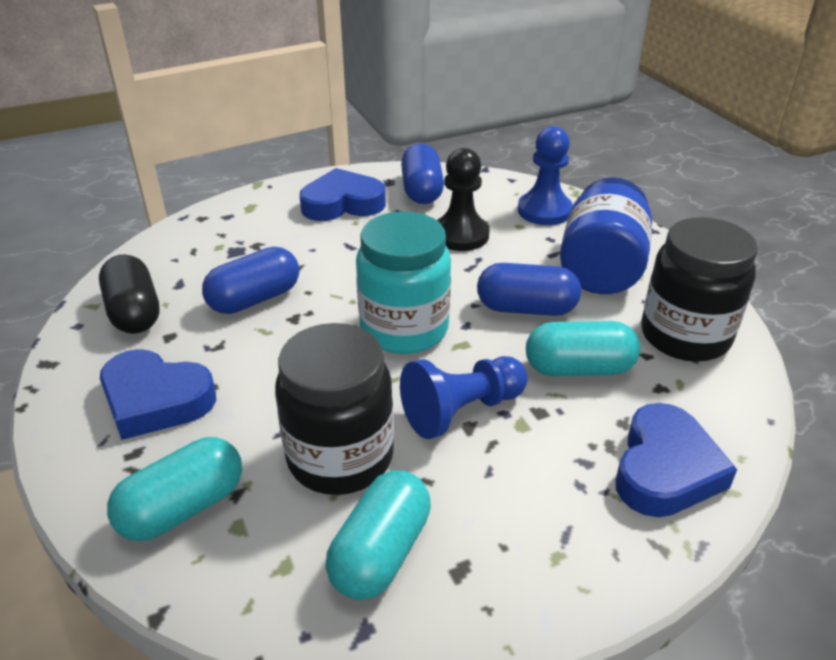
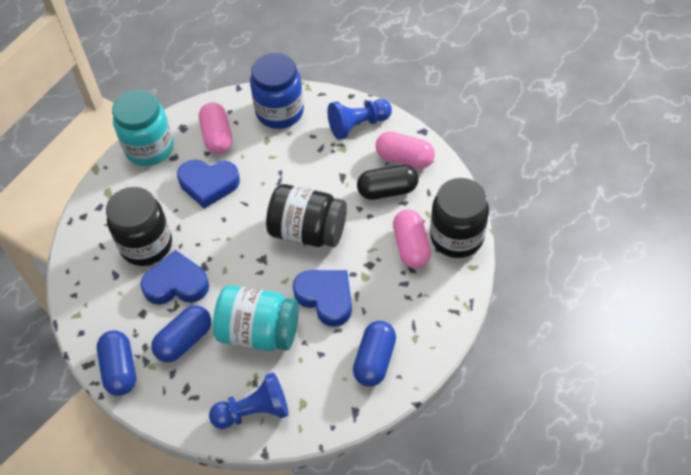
black jar: 2 -> 3
black pawn: 1 -> 0
pink capsule: 0 -> 3
turquoise capsule: 3 -> 0
turquoise jar: 1 -> 2

